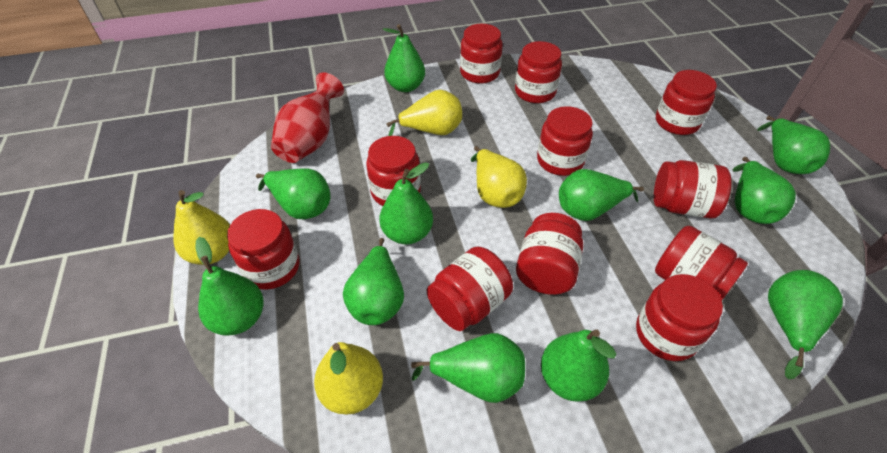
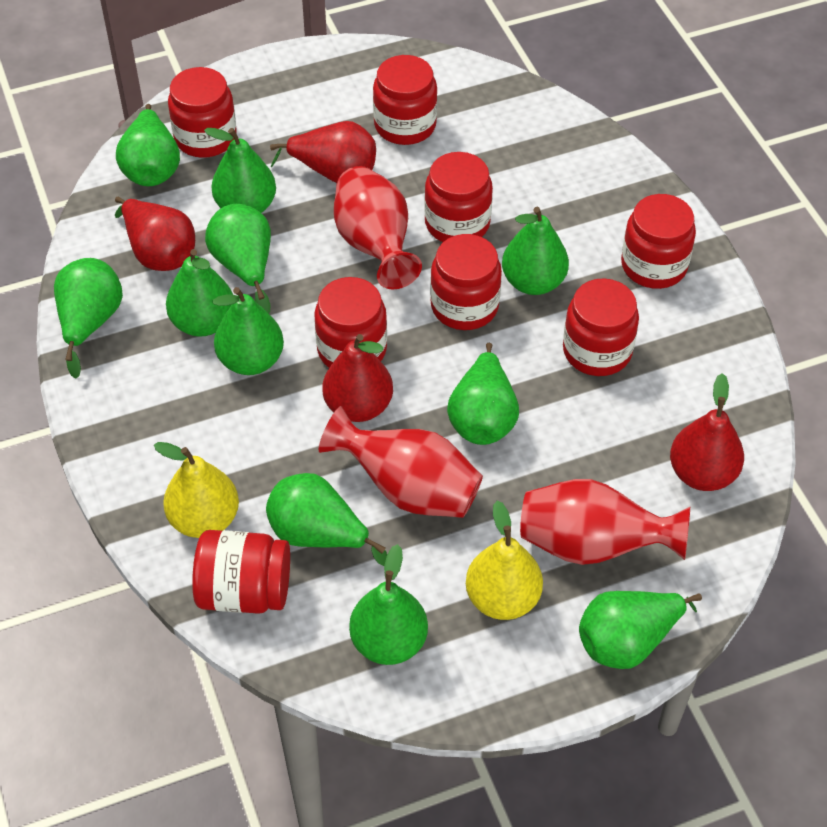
red jar: 11 -> 8
red pear: 0 -> 4
red vase: 1 -> 3
yellow pear: 4 -> 2

